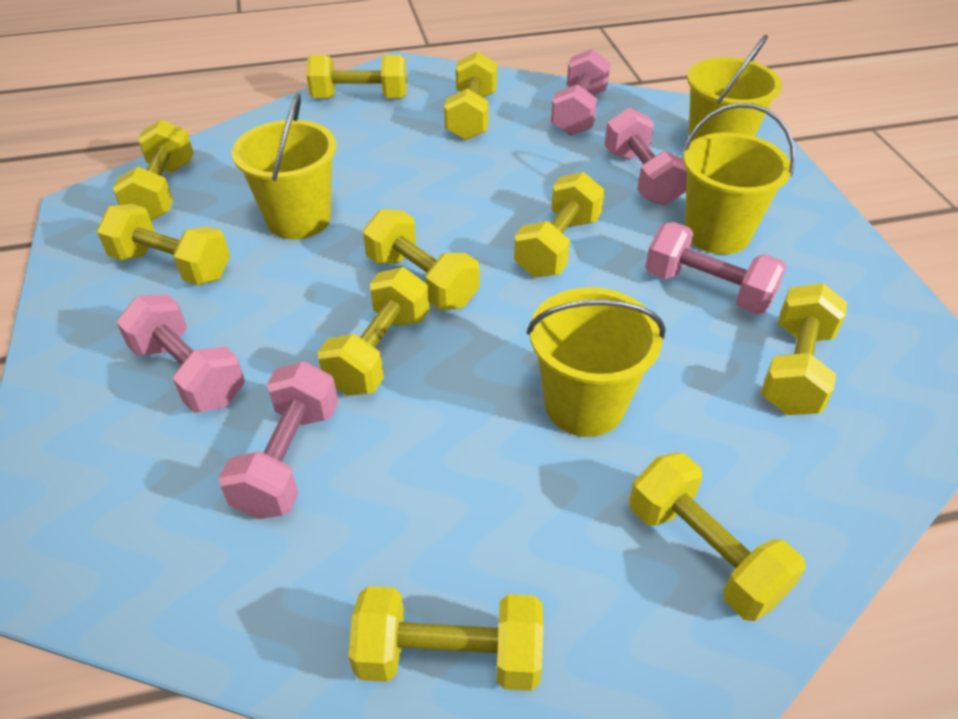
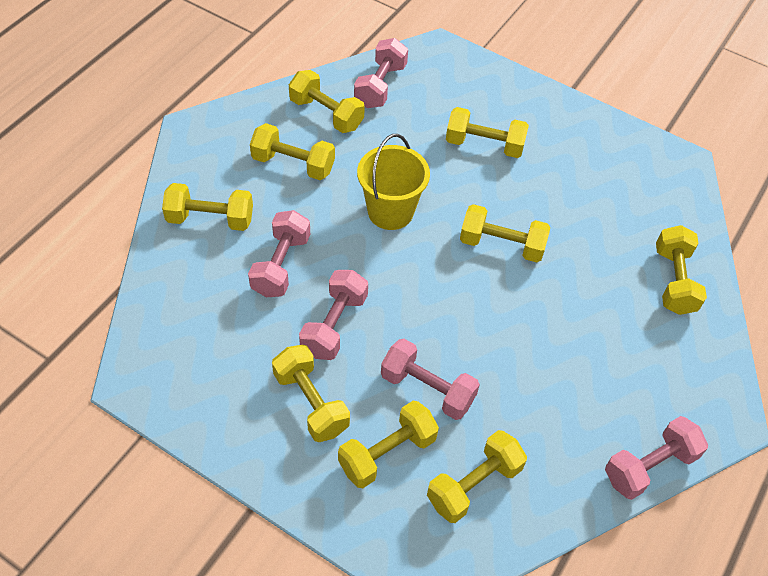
yellow bucket: 4 -> 1
yellow dumbbell: 10 -> 9

